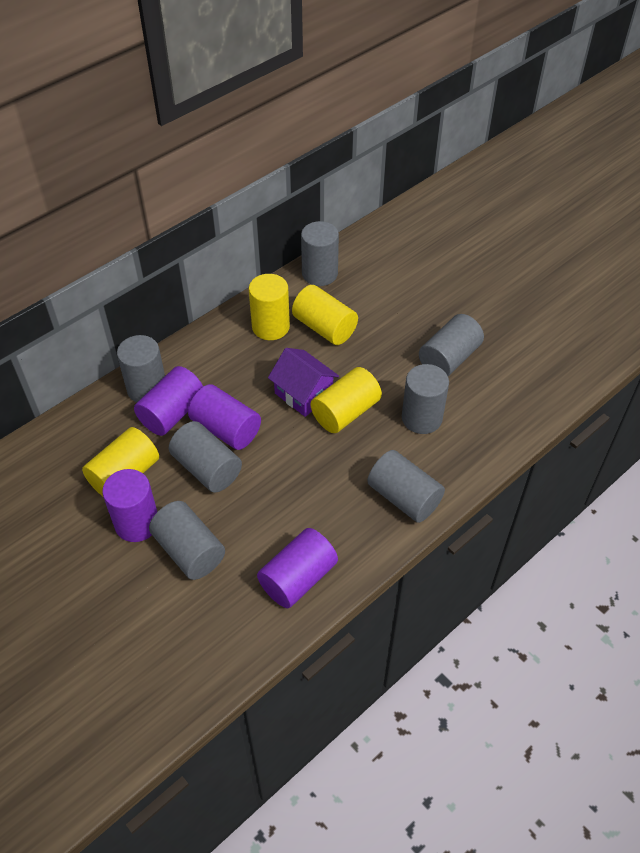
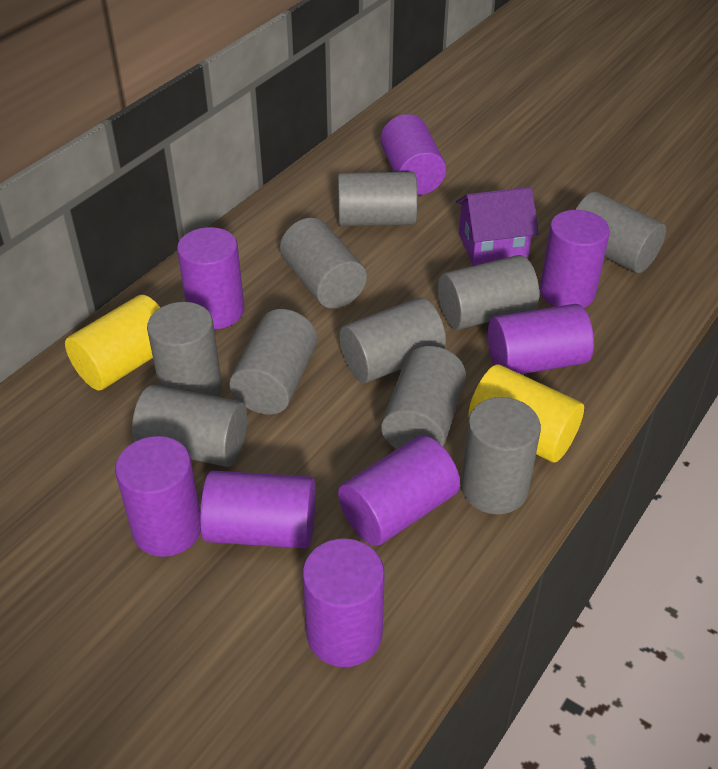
grey cylinder: 7 -> 10
purple cylinder: 4 -> 8
yellow cylinder: 4 -> 2

